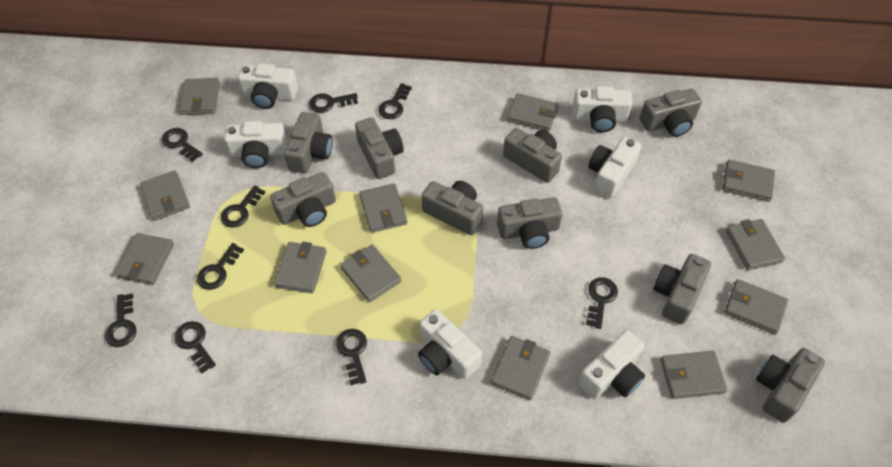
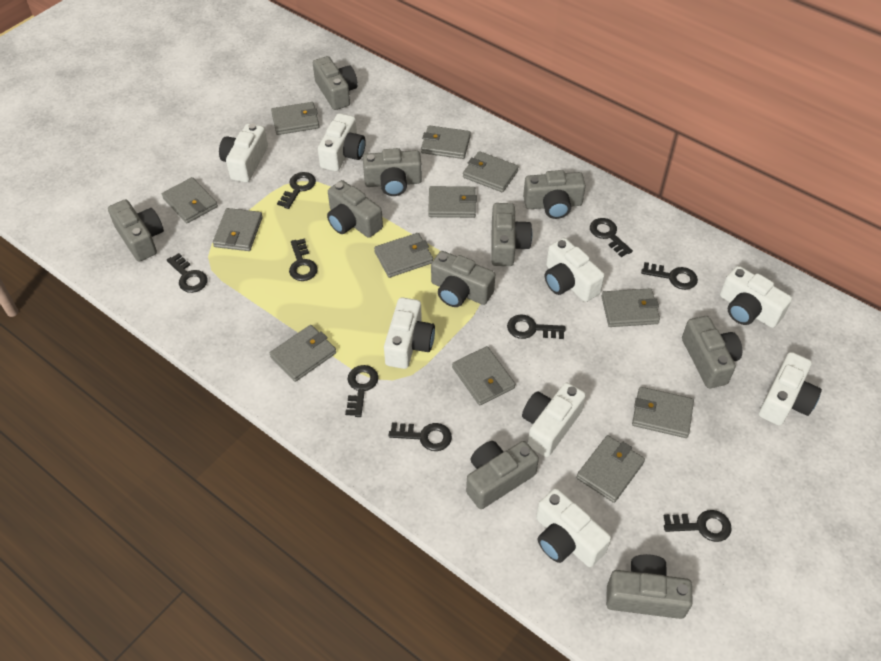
grey camera: 9 -> 10
white camera: 6 -> 8

